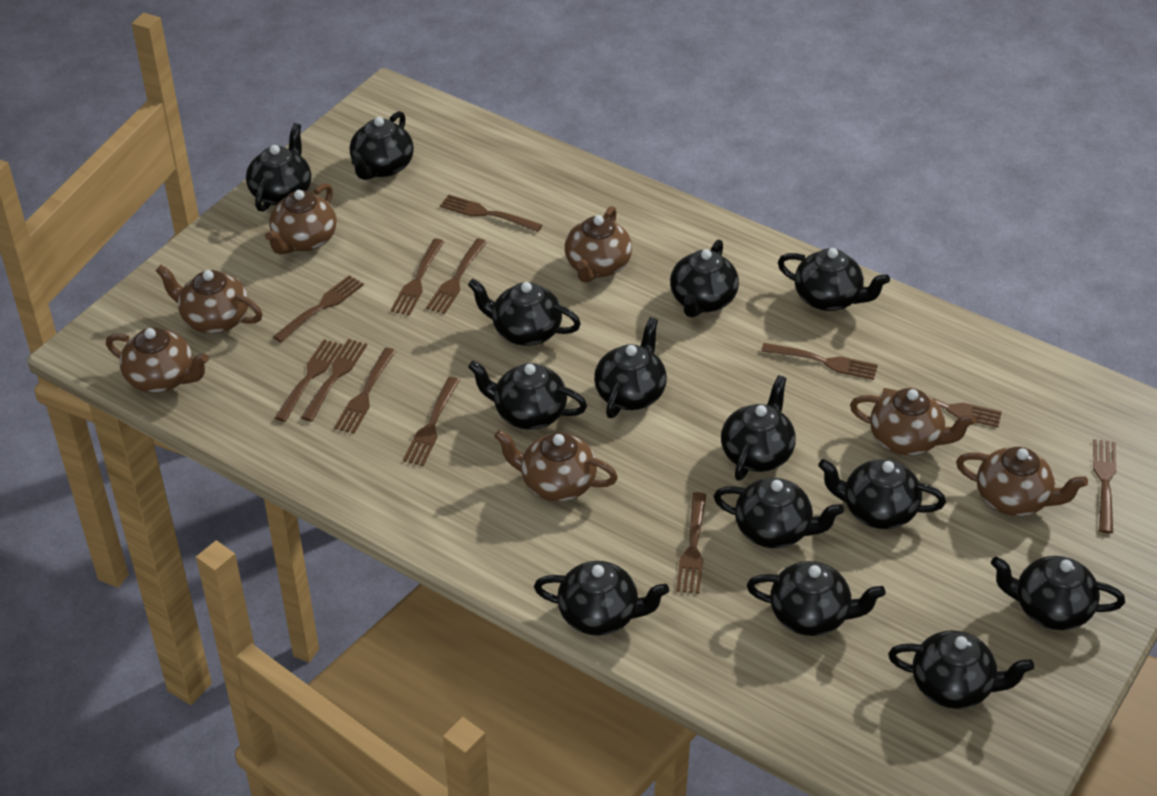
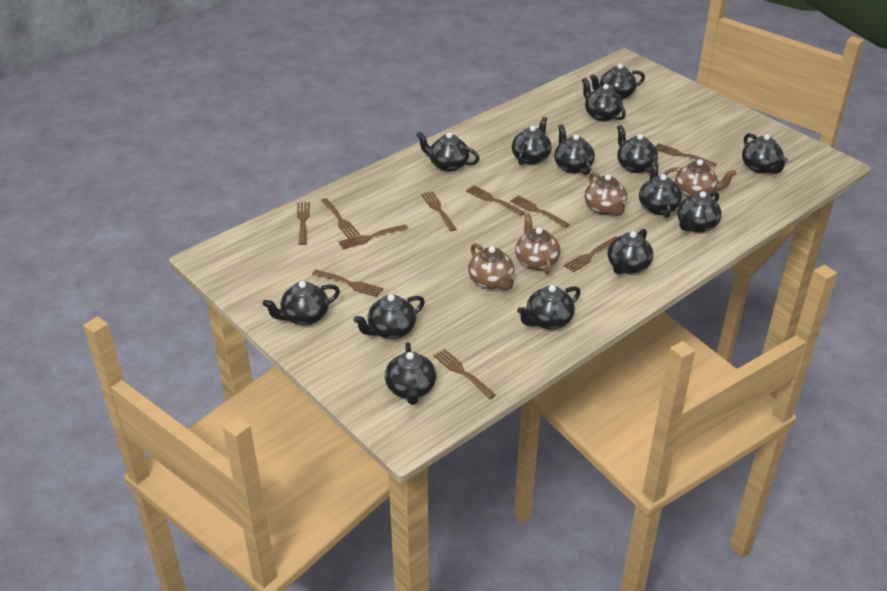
brown fork: 12 -> 10
brown teapot: 7 -> 4

